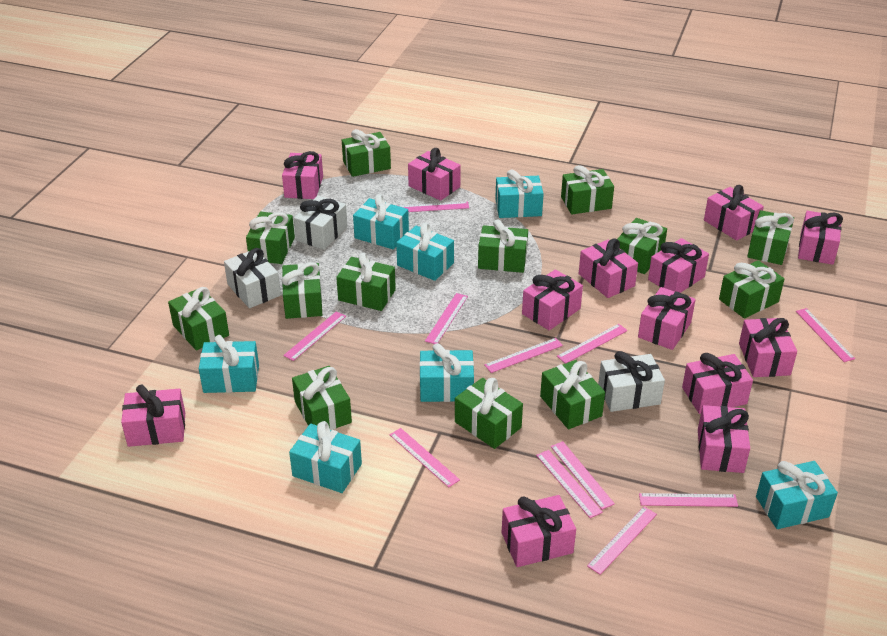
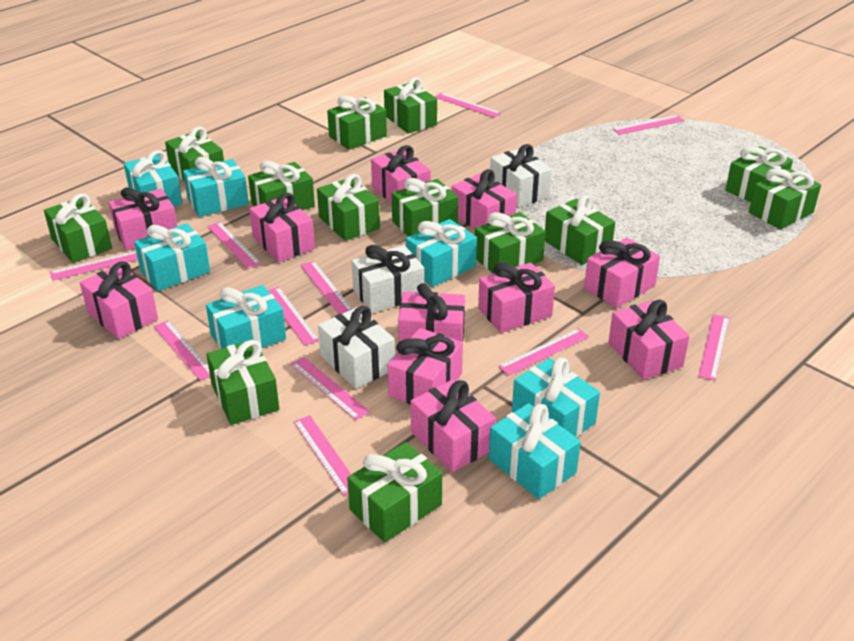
pink gift: 13 -> 11

